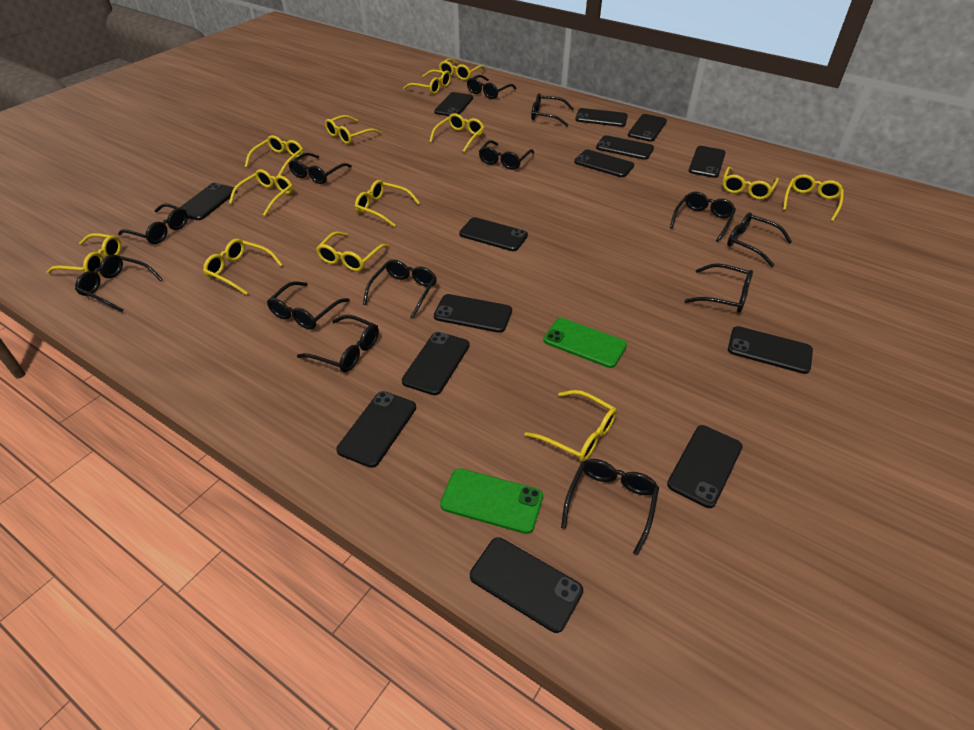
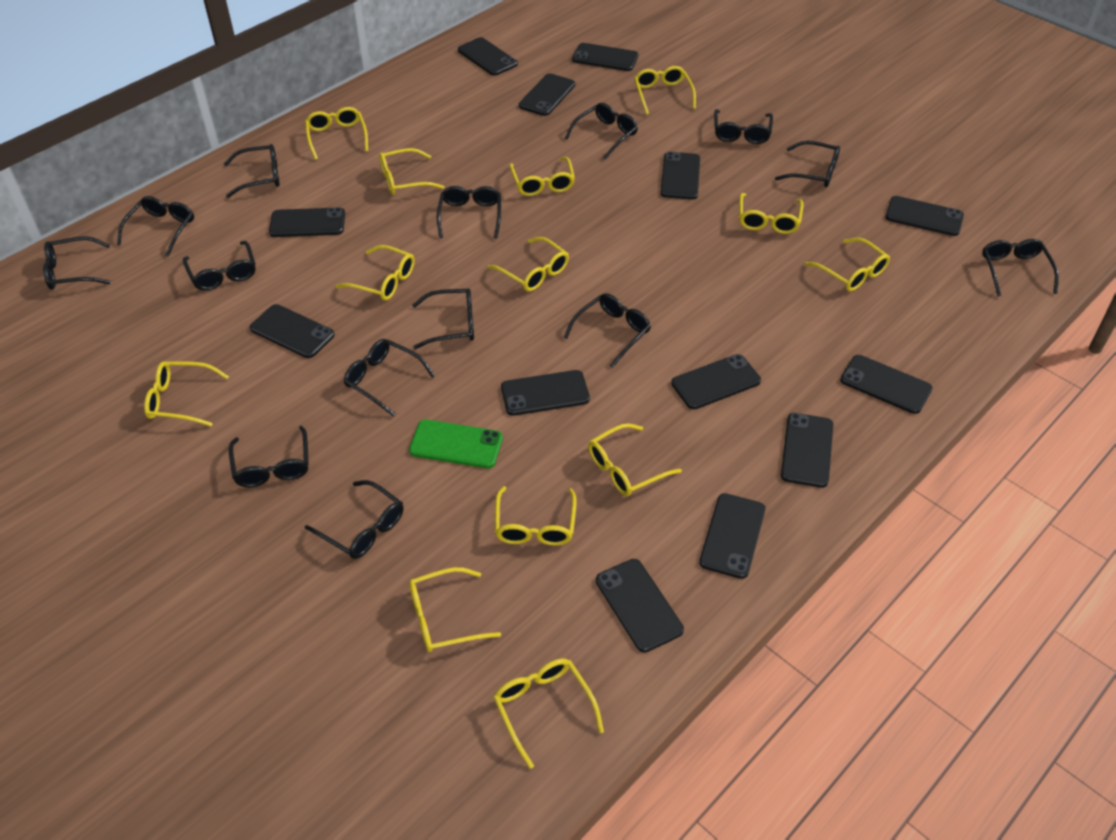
black glasses: 13 -> 14
black phone: 14 -> 13
green phone: 2 -> 1

